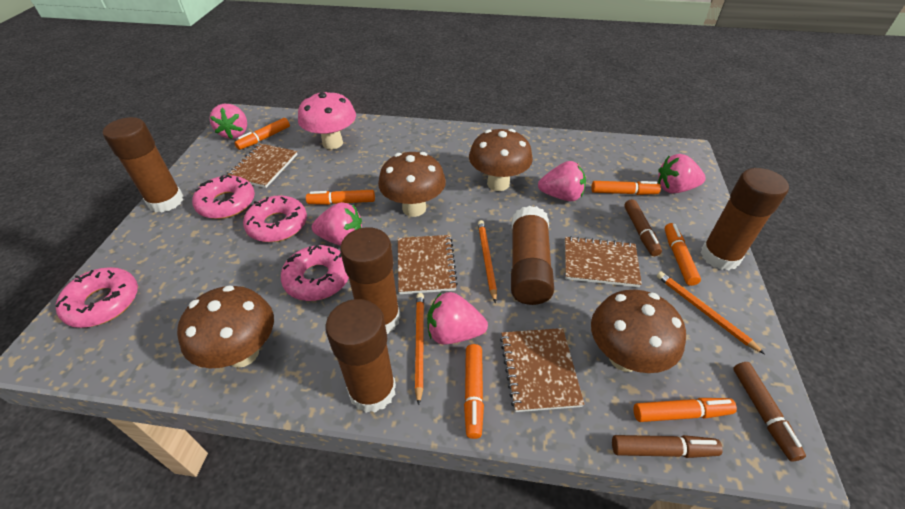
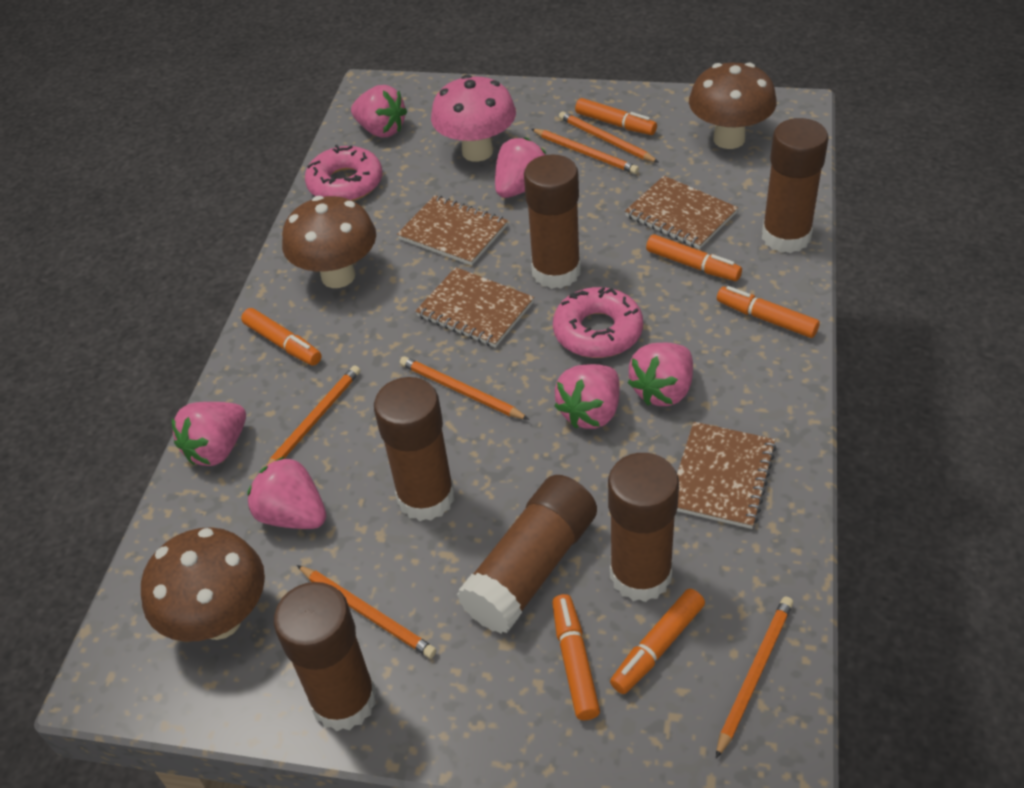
brown glue stick: 5 -> 6
brown marker: 3 -> 0
brown mushroom: 4 -> 3
orange pencil: 3 -> 6
pink donut: 4 -> 2
pink strawberry: 5 -> 6

